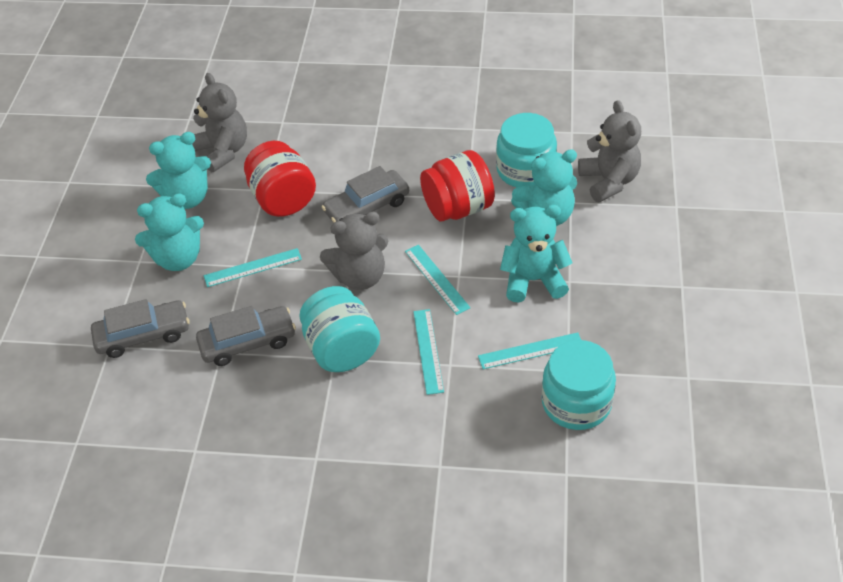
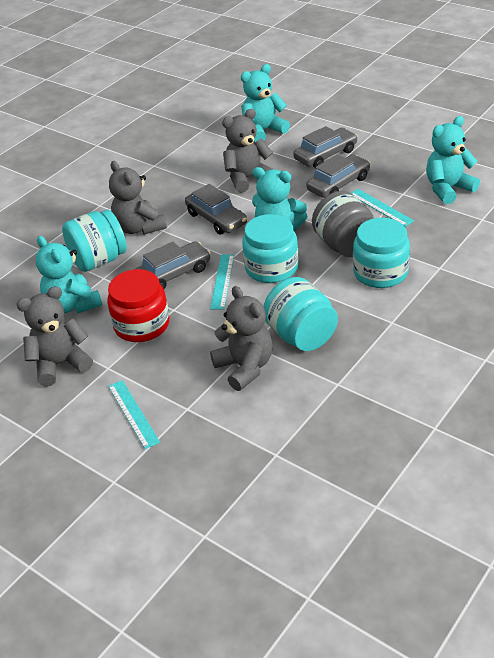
grey car: 3 -> 4
grey jar: 0 -> 1
grey teddy bear: 3 -> 4
red jar: 2 -> 1
turquoise jar: 3 -> 4
turquoise ruler: 4 -> 3

